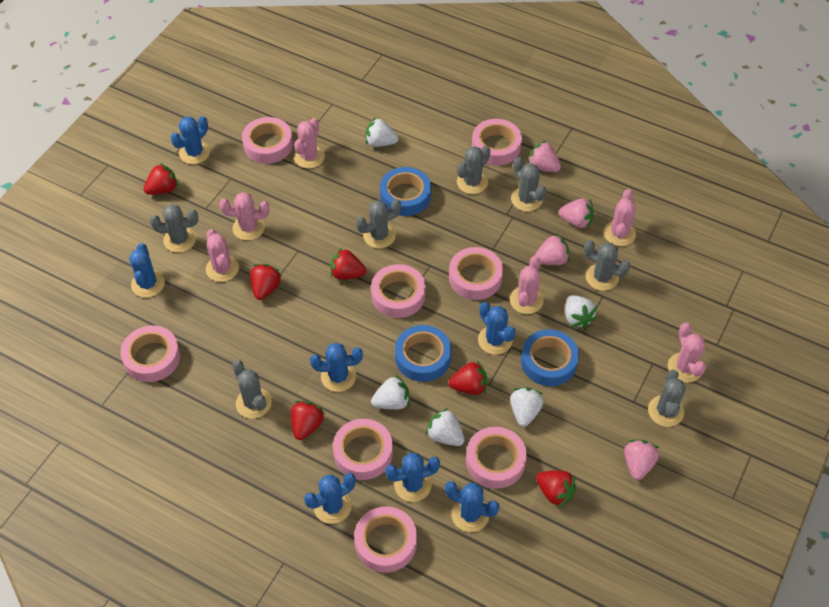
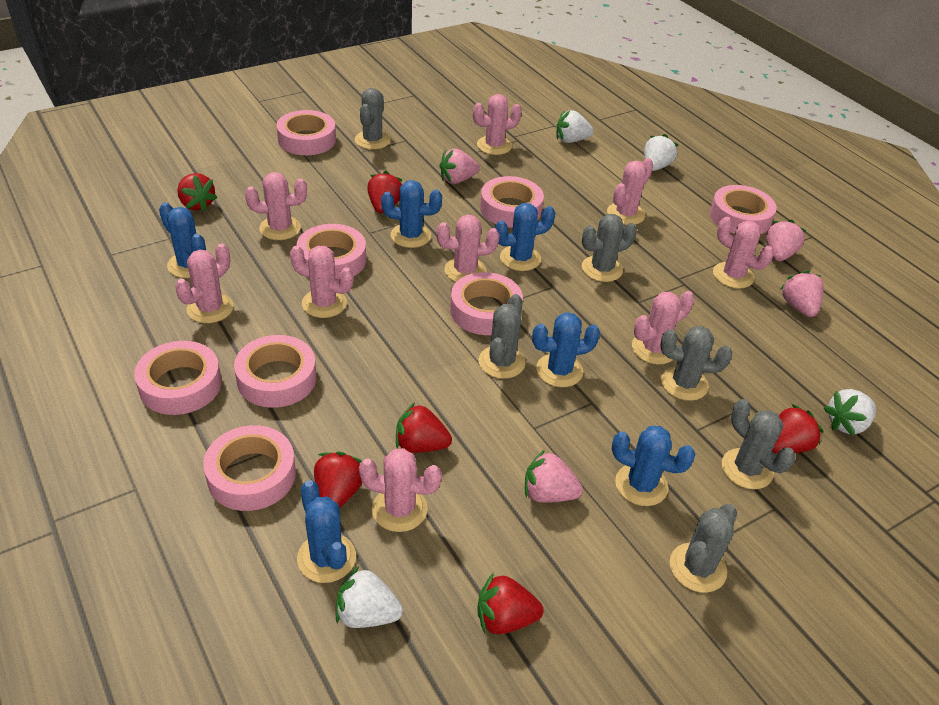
blue cactus: 7 -> 6
blue tape: 3 -> 0
grey cactus: 7 -> 6
pink cactus: 6 -> 9
white strawberry: 5 -> 4

